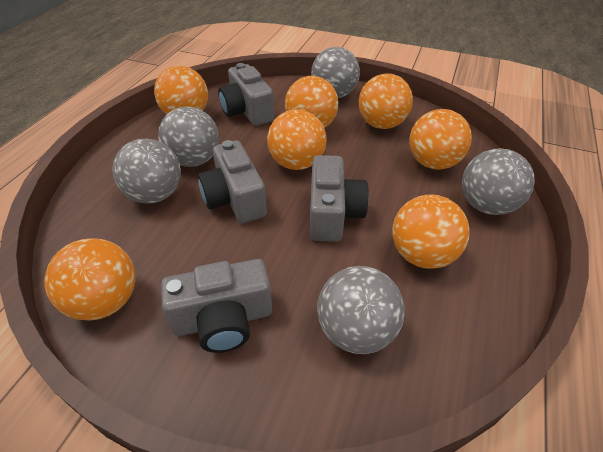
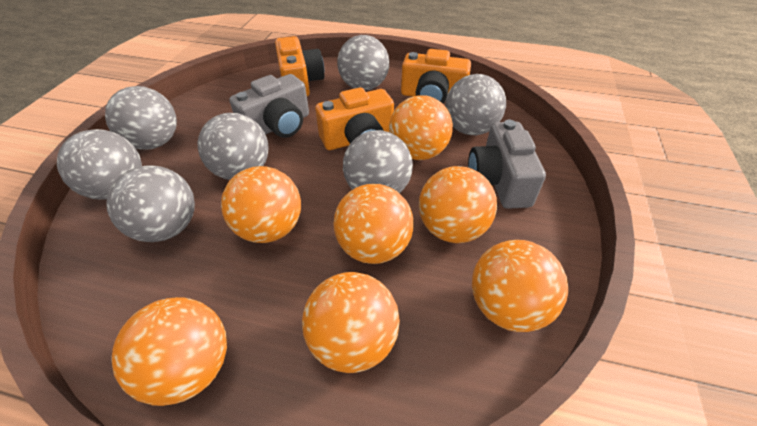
grey ball: 5 -> 7
grey camera: 4 -> 2
orange camera: 0 -> 3

